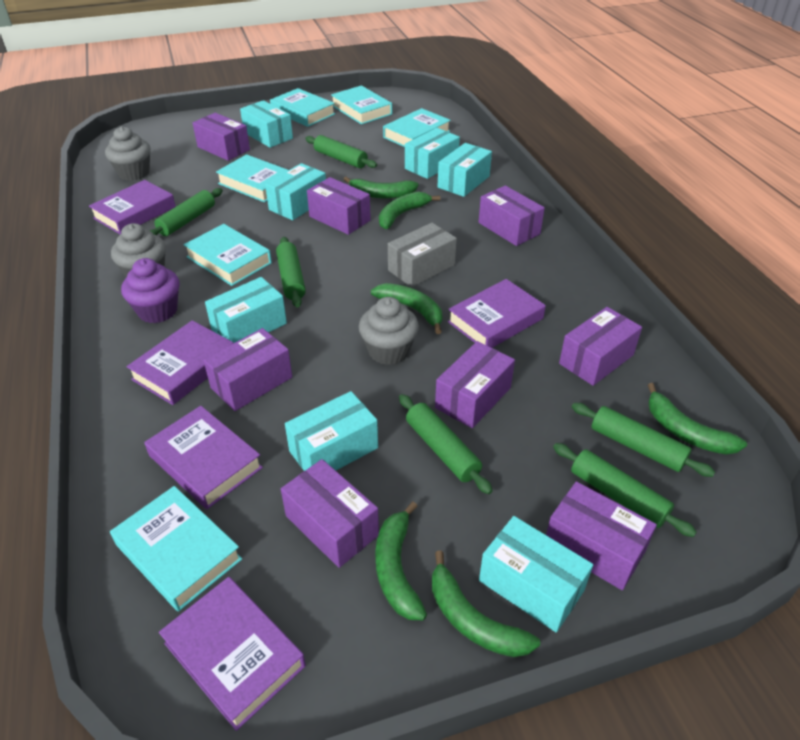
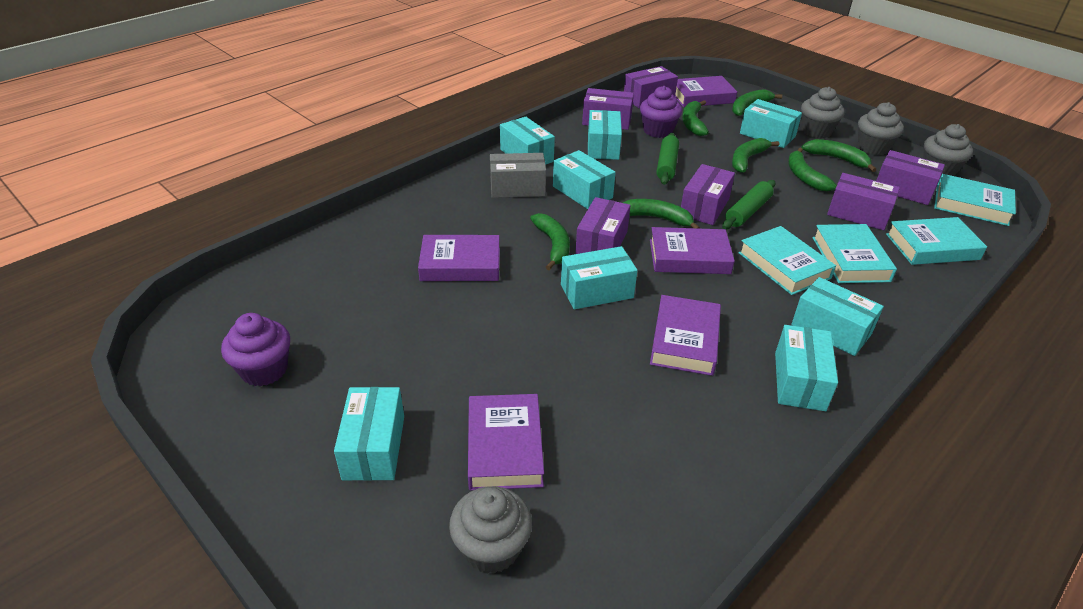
green banana: 6 -> 7
green rolling pin: 6 -> 2
grey cupcake: 3 -> 4
purple box: 8 -> 6
purple cupcake: 1 -> 2
turquoise book: 6 -> 4
turquoise box: 7 -> 8

